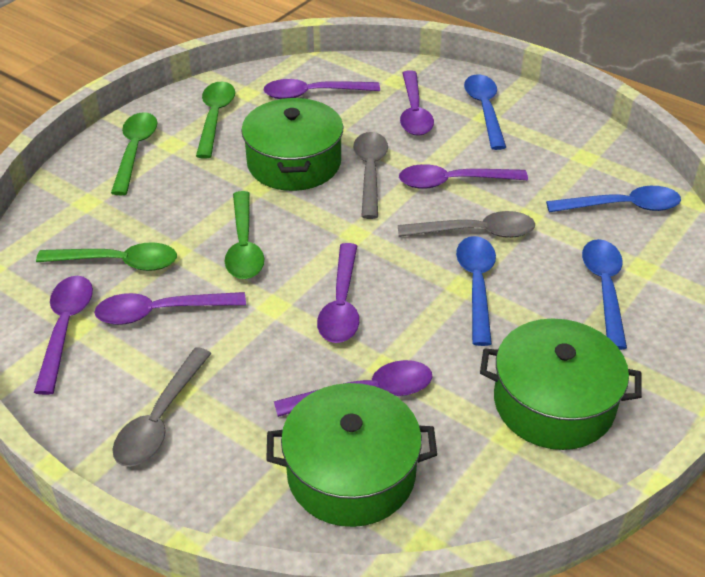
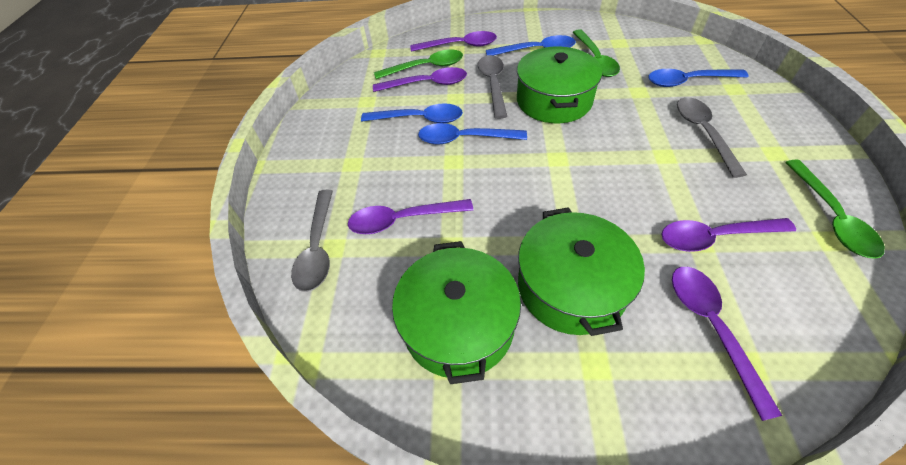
green spoon: 4 -> 3
purple spoon: 7 -> 5

